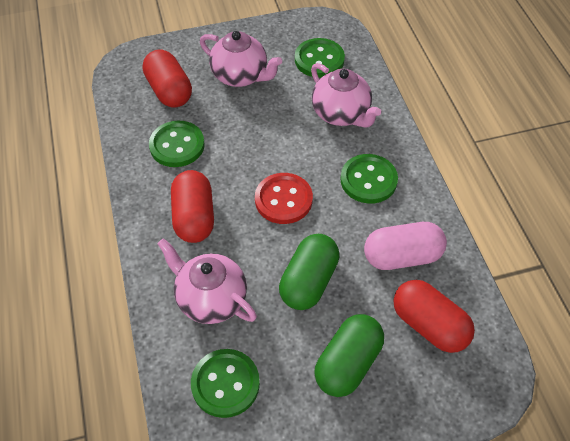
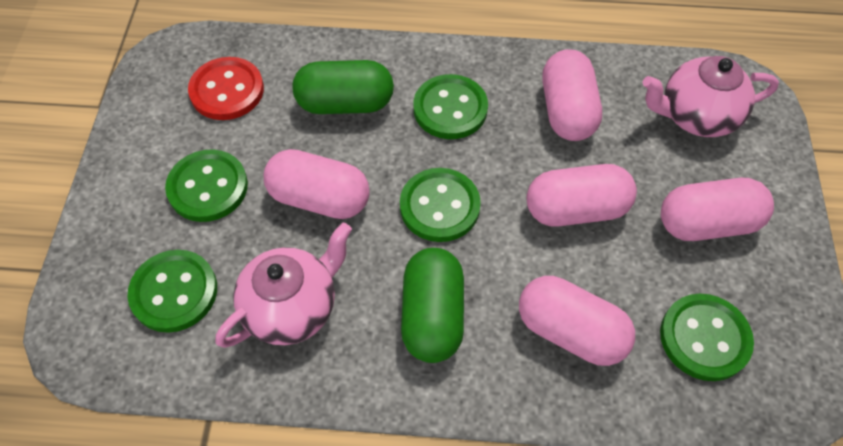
green button: 4 -> 5
pink capsule: 1 -> 5
pink teapot: 3 -> 2
red capsule: 3 -> 0

